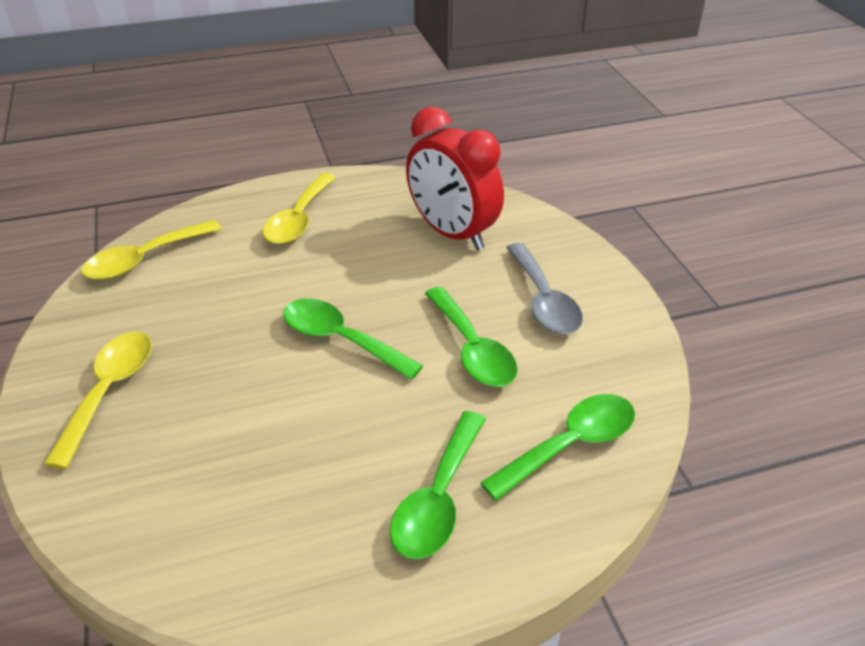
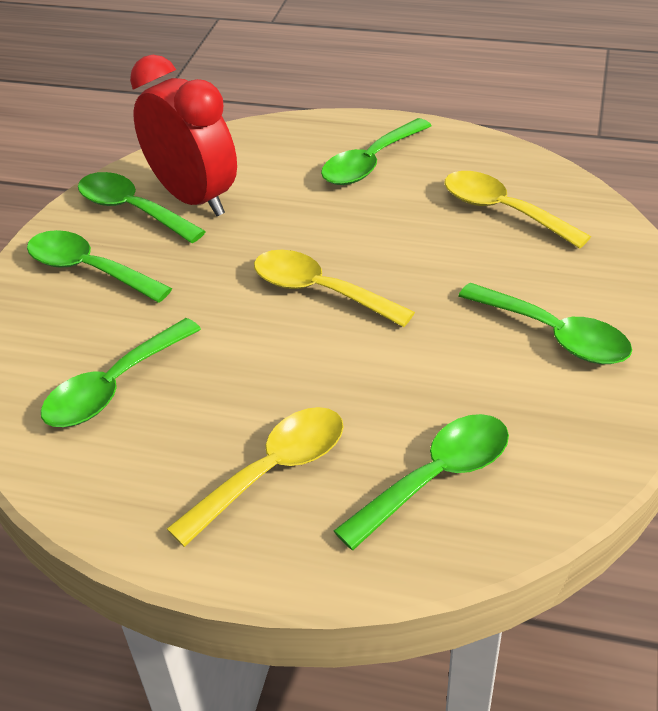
green spoon: 4 -> 6
grey spoon: 1 -> 0

